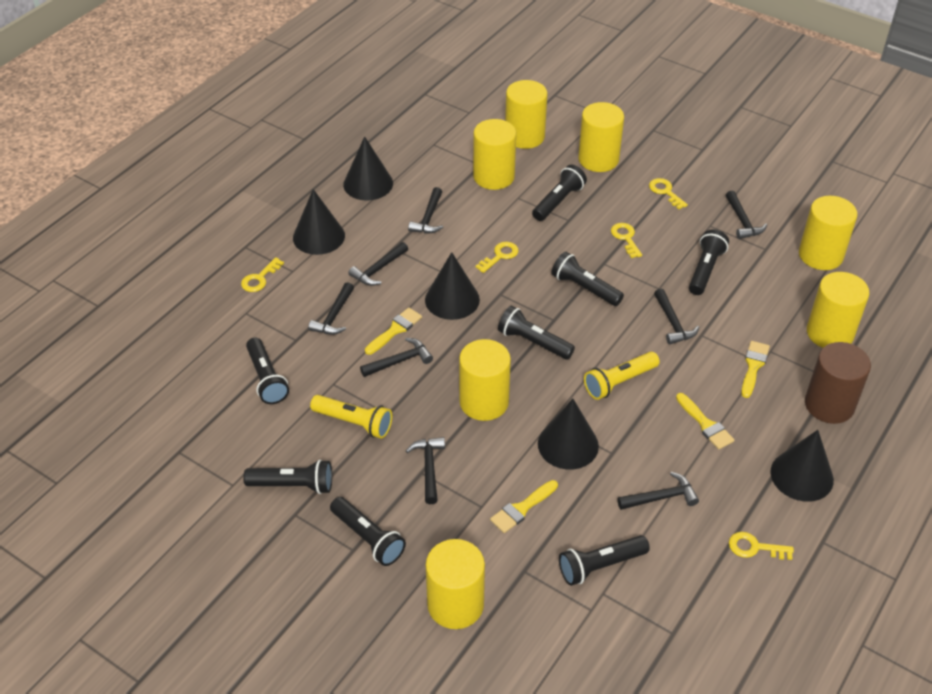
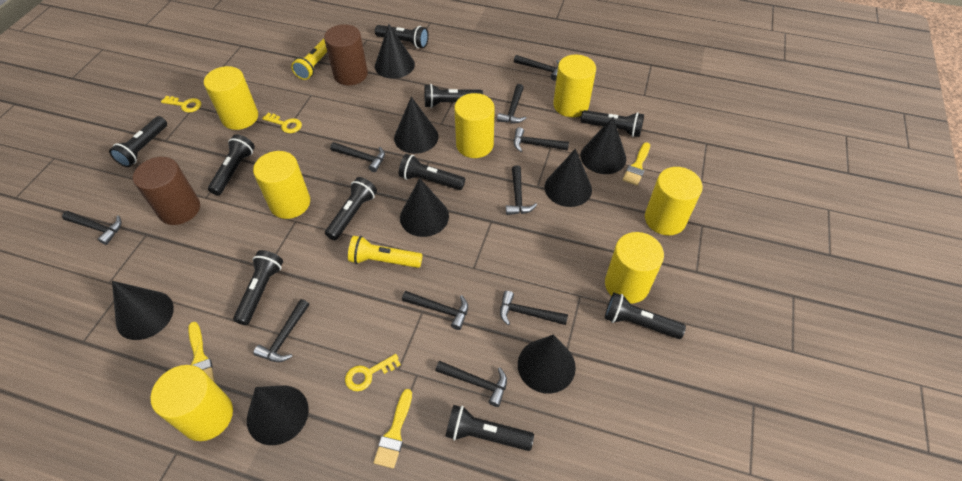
black cone: 5 -> 8
black flashlight: 8 -> 10
black hammer: 8 -> 10
brown cylinder: 1 -> 2
yellow brush: 4 -> 3
yellow key: 5 -> 3

